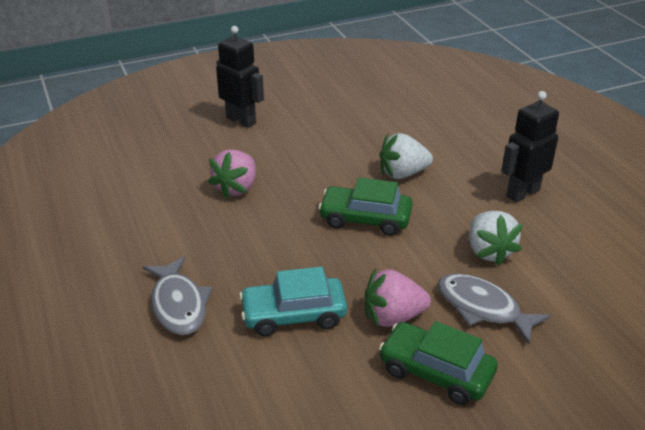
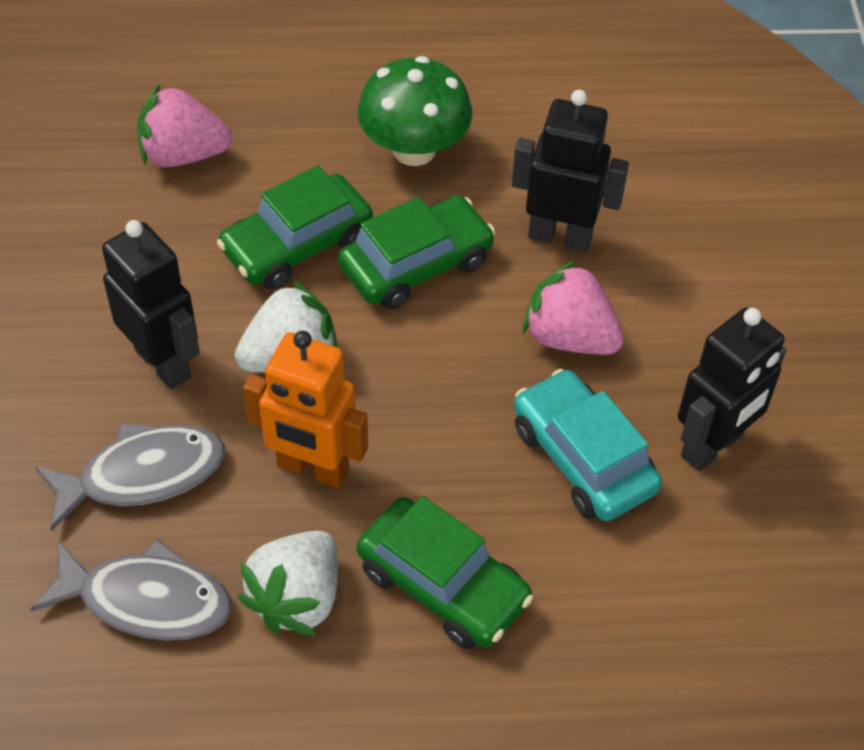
black robot: 2 -> 3
green car: 2 -> 3
green mushroom: 0 -> 1
orange robot: 0 -> 1

